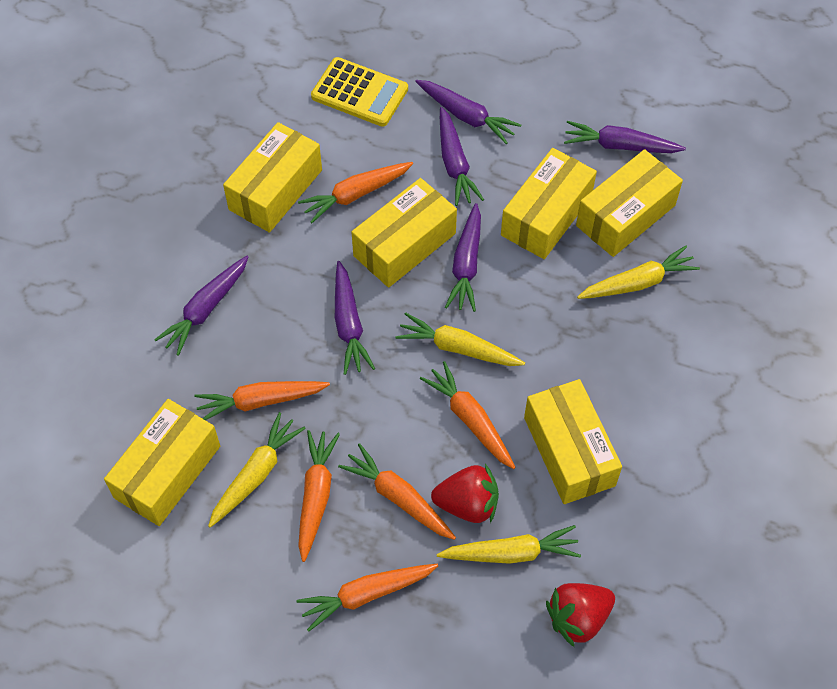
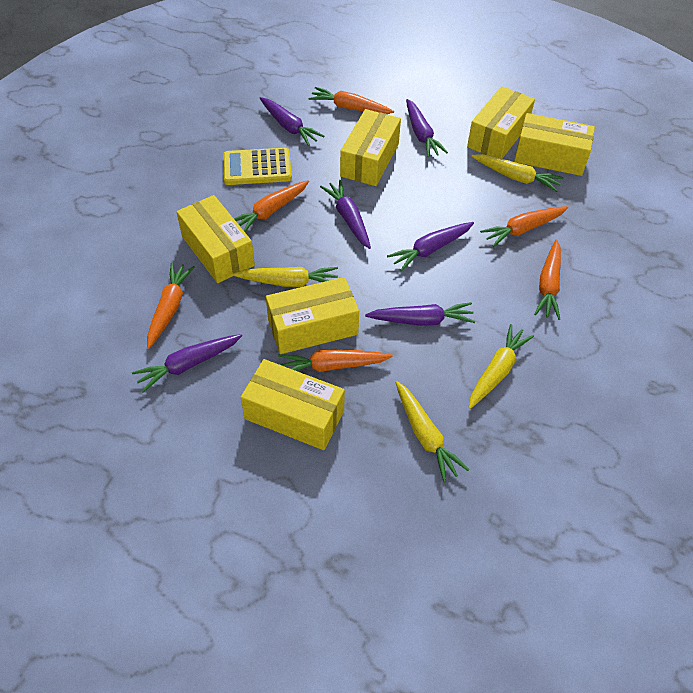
red strawberry: 2 -> 0

